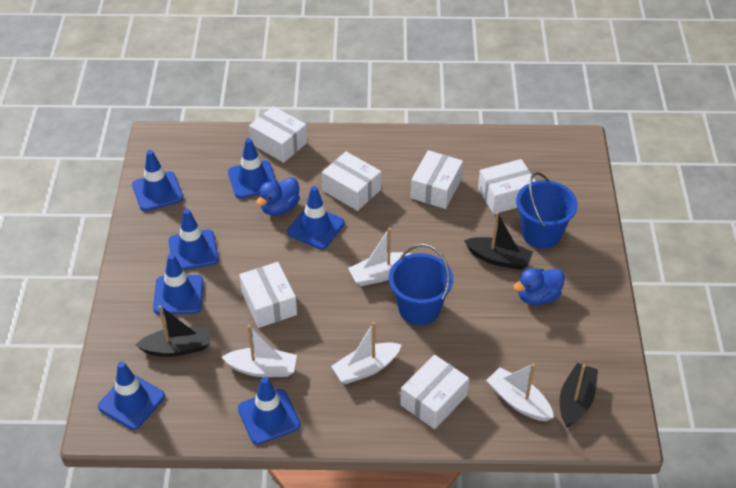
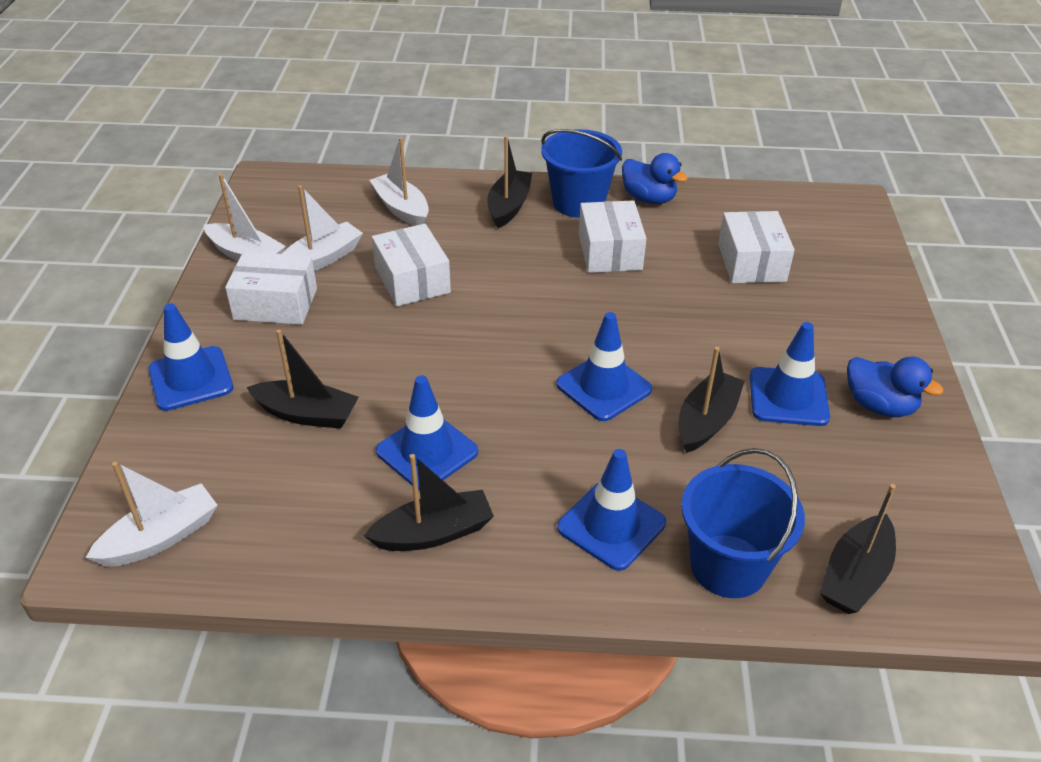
black boat: 3 -> 5
blue traffic cone: 7 -> 5
white box: 6 -> 4

